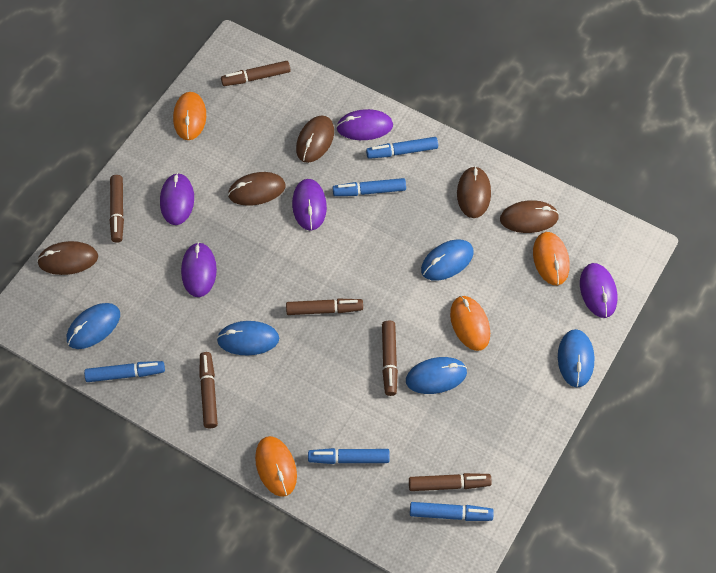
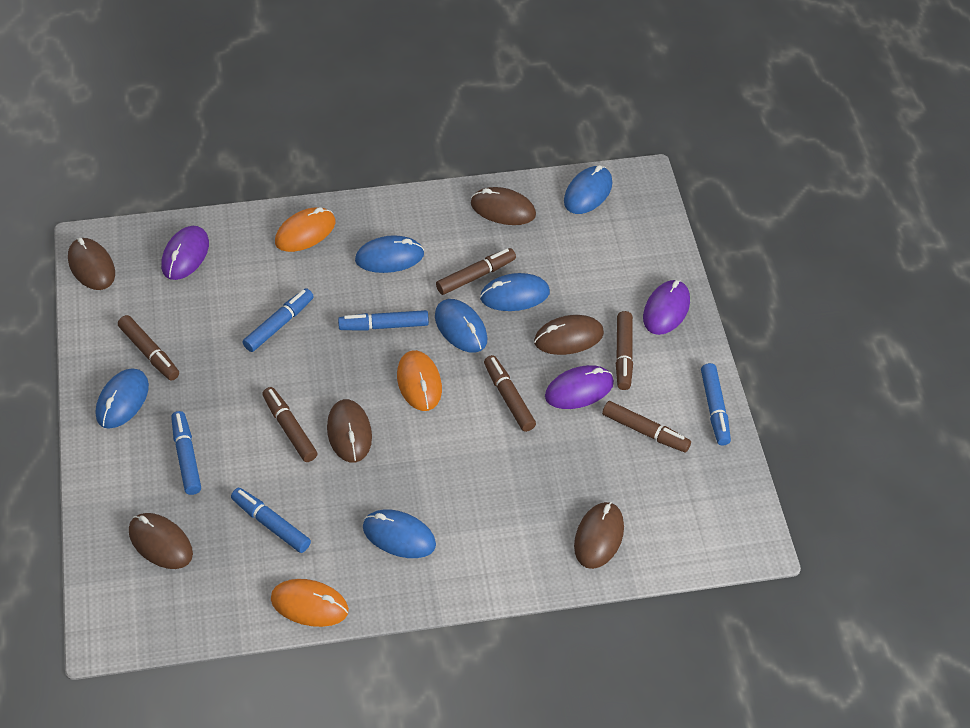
blue mouse: 5 -> 6
brown mouse: 5 -> 6
orange mouse: 4 -> 3
purple mouse: 5 -> 3

